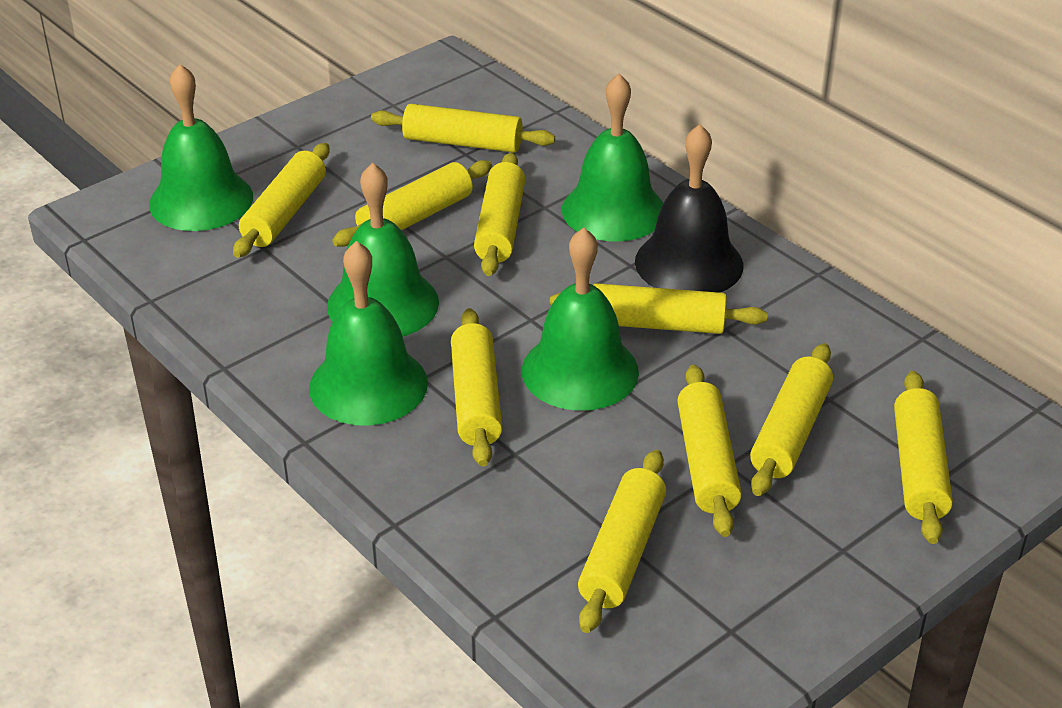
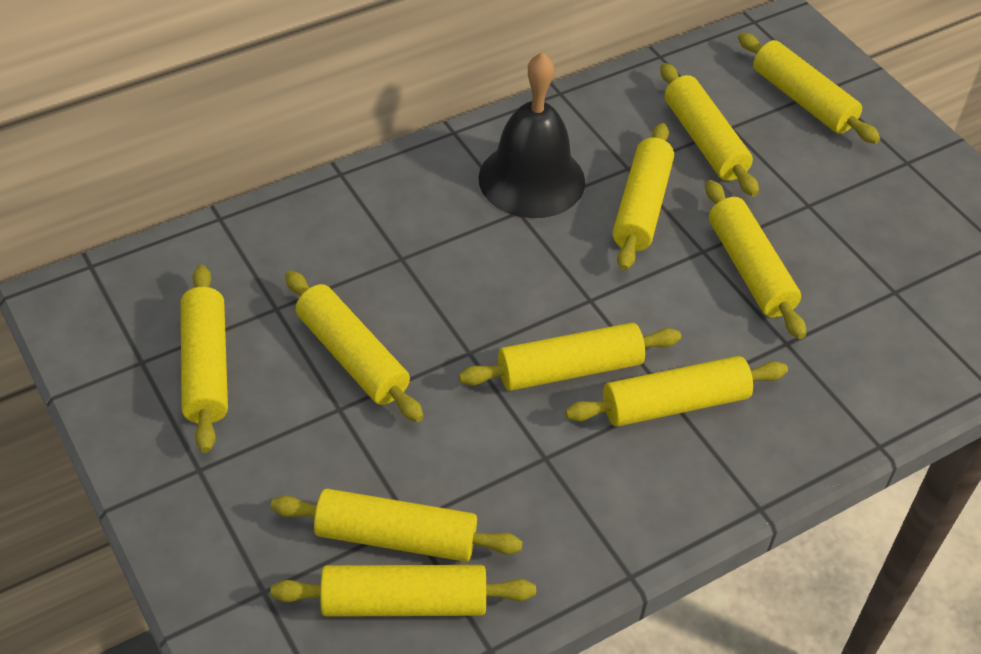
green bell: 5 -> 0

